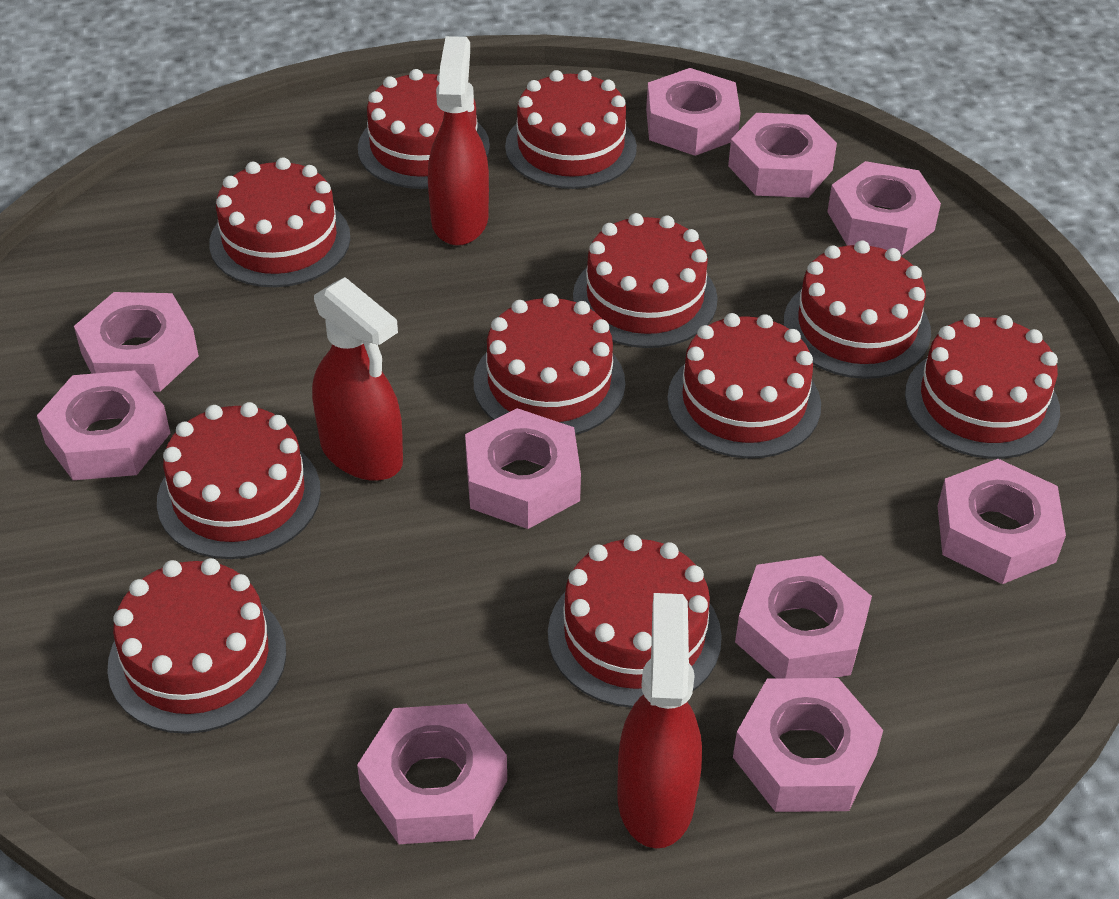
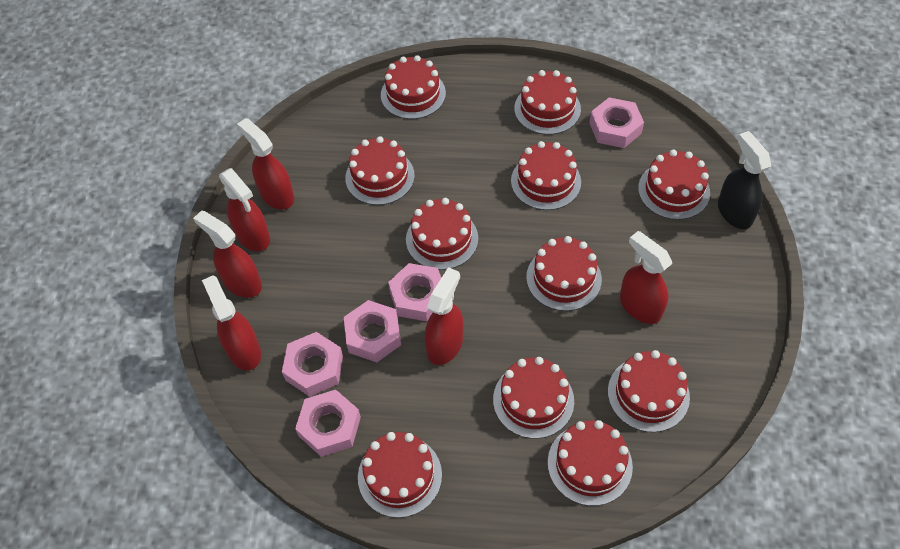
black spray bottle: 0 -> 1
pink nut: 10 -> 5
red spray bottle: 3 -> 6

